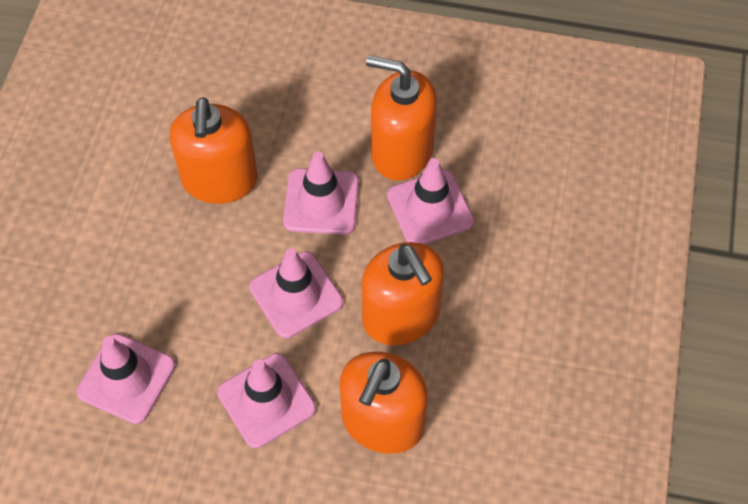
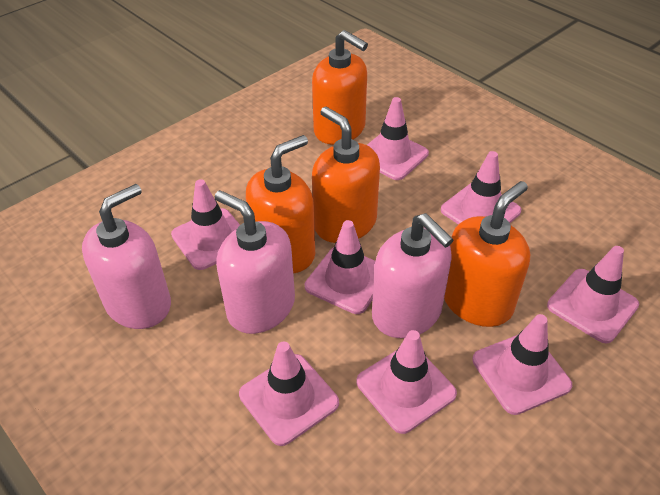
pink soap dispenser: 0 -> 3
pink traffic cone: 5 -> 8

